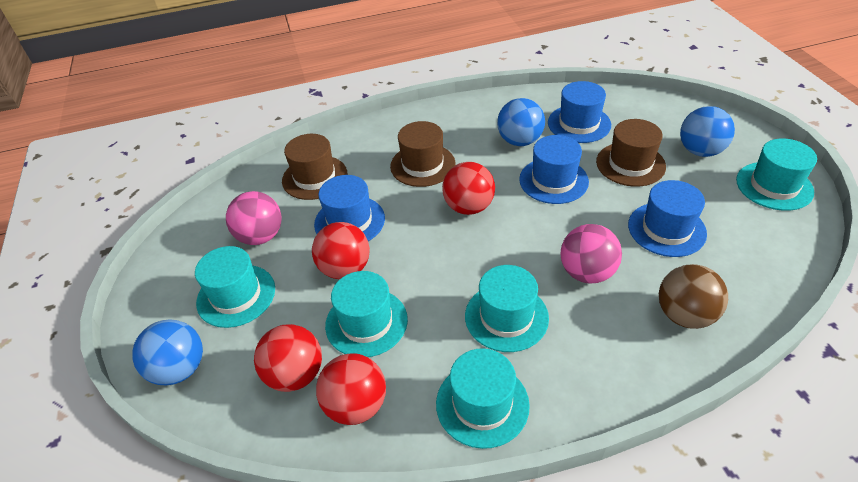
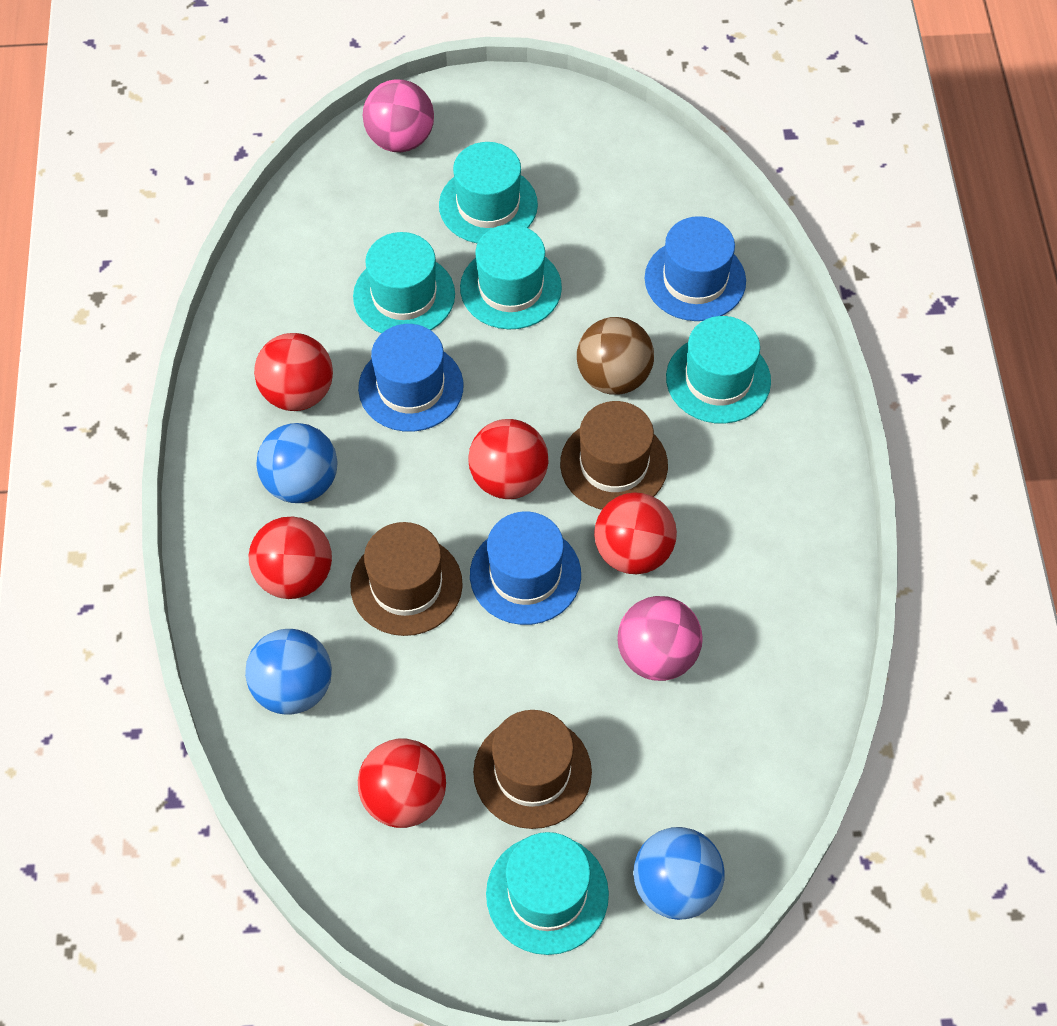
blue hat: 4 -> 3
red ball: 4 -> 5

